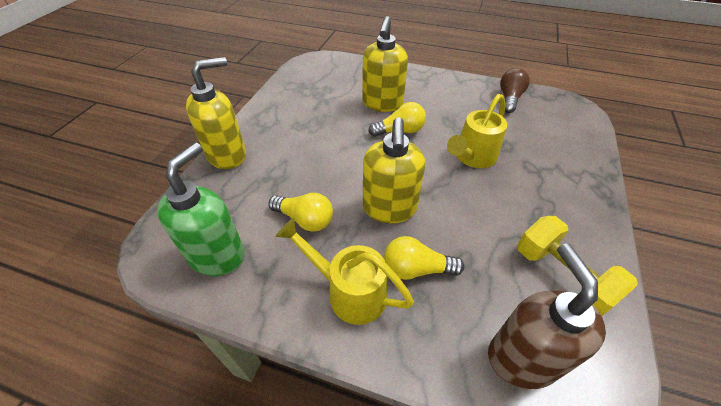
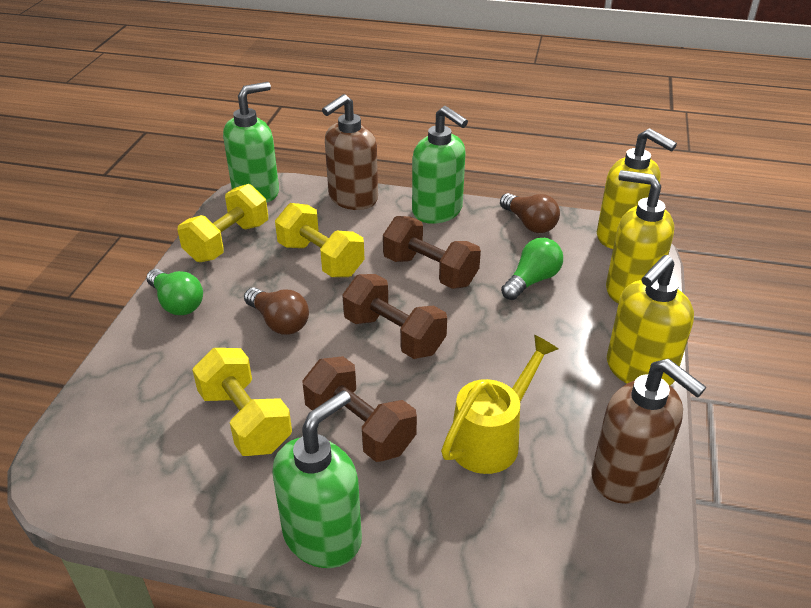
brown dumbbell: 0 -> 3
brown light bulb: 1 -> 2
brown soap dispenser: 1 -> 2
green light bulb: 0 -> 2
green soap dispenser: 1 -> 3
yellow dumbbell: 1 -> 3
yellow light bulb: 3 -> 0
yellow watering can: 2 -> 1

